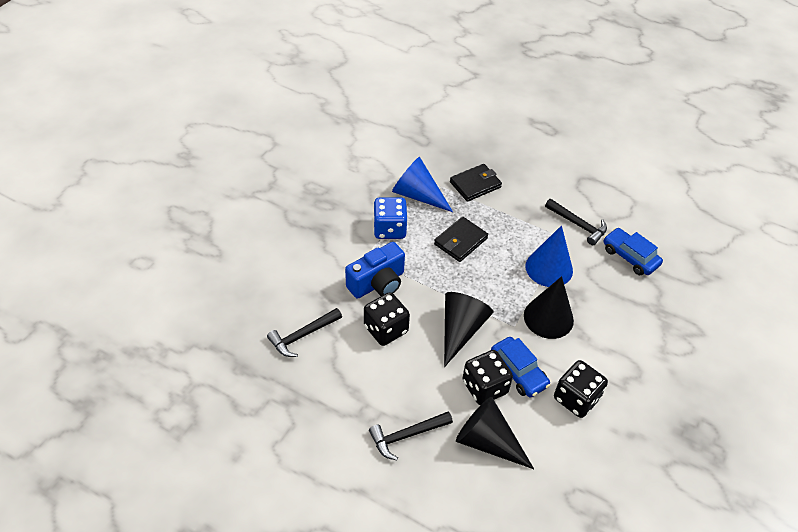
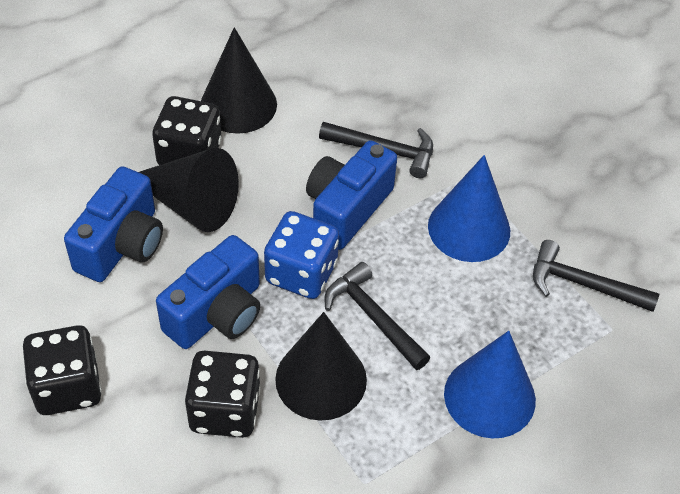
black wallet: 2 -> 0
blue camera: 1 -> 3
blue car: 2 -> 0

